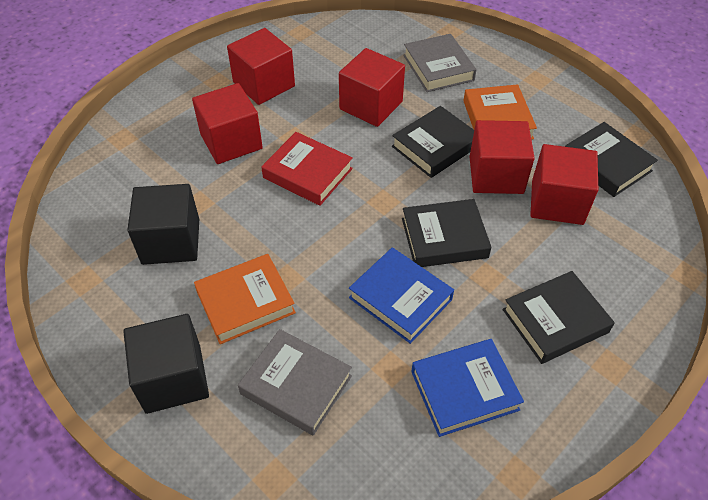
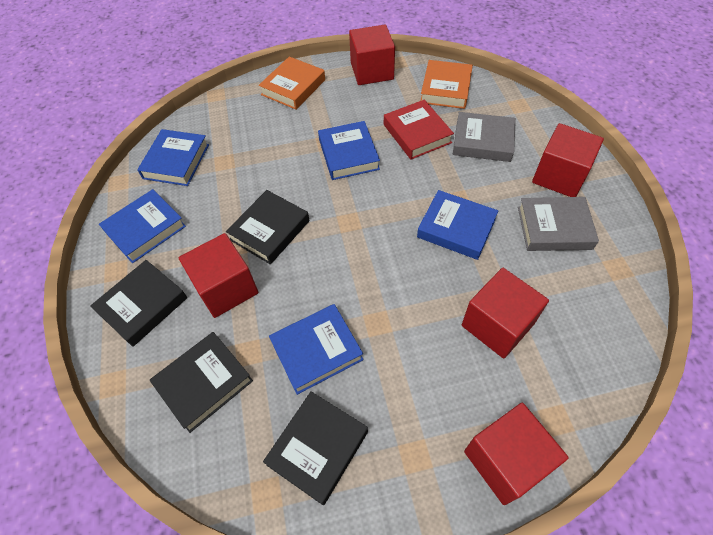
black cube: 2 -> 0
blue book: 2 -> 5

